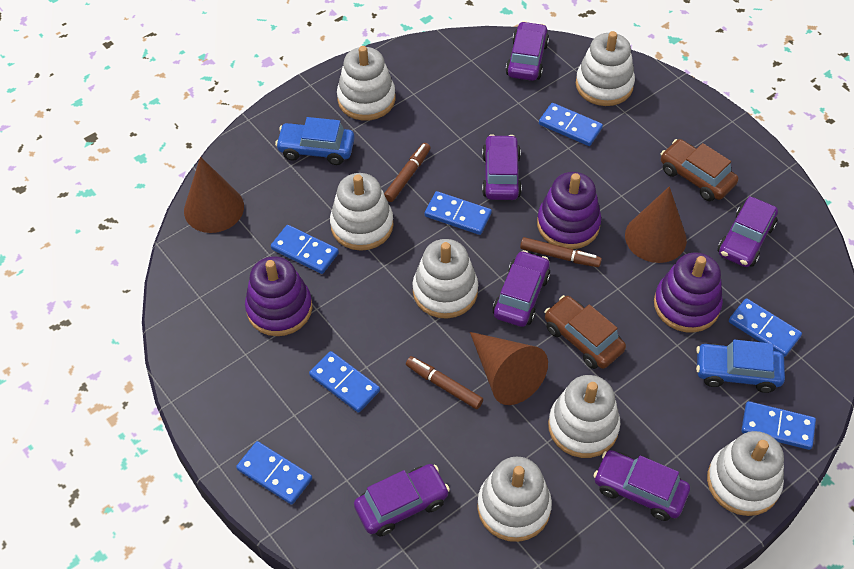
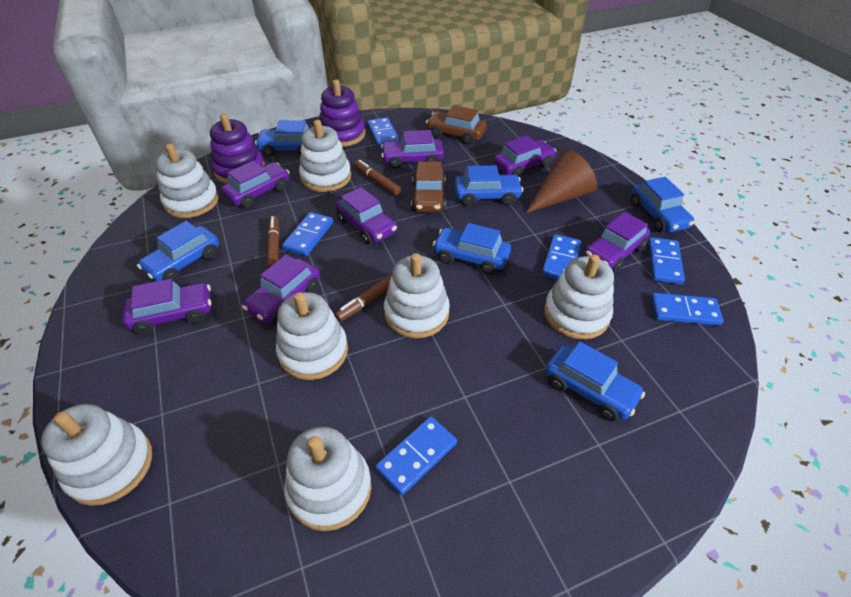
blue car: 2 -> 6
blue domino: 7 -> 6
brown cone: 3 -> 1
purple car: 6 -> 7
purple stacking toy: 3 -> 2

